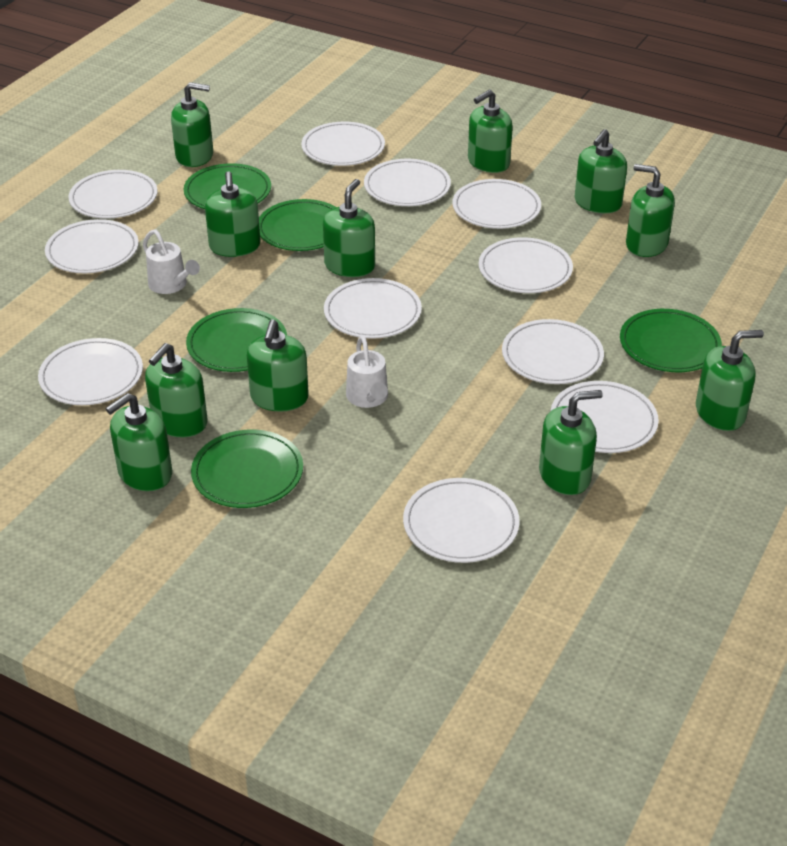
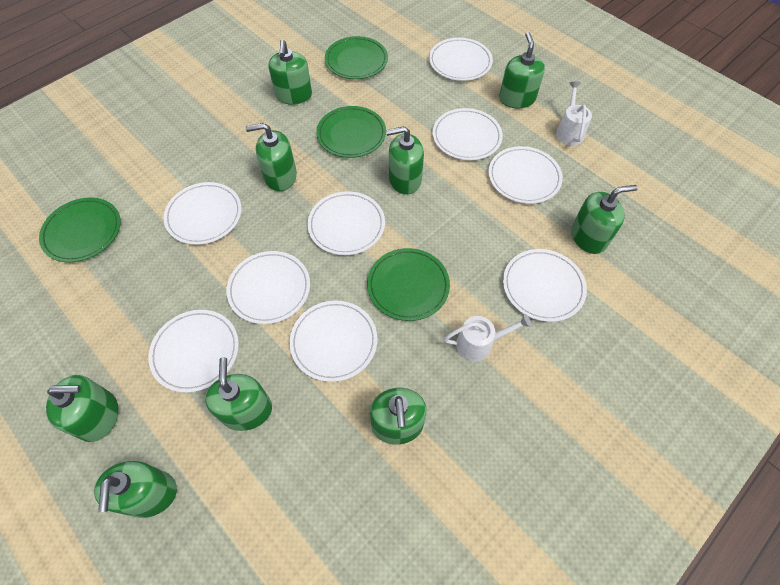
green plate: 5 -> 4
green soap dispenser: 11 -> 9
white plate: 11 -> 9

